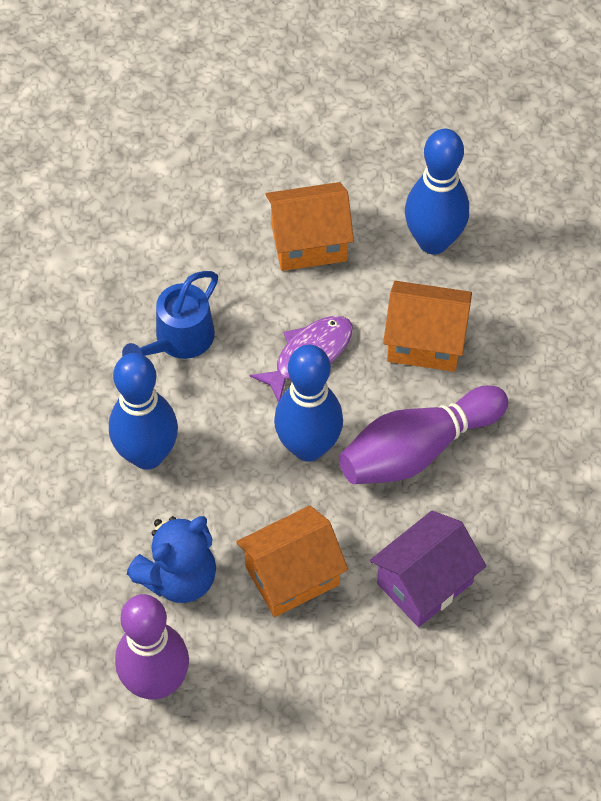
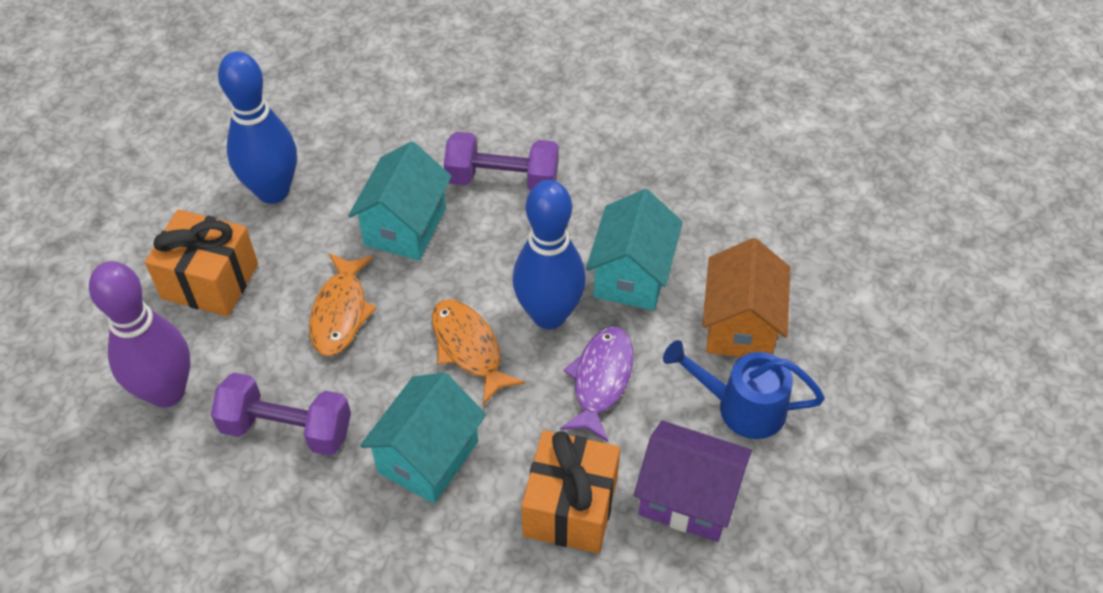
blue bowling pin: 3 -> 2
blue teddy bear: 1 -> 0
orange fish: 0 -> 2
orange gift: 0 -> 2
orange house: 3 -> 1
purple bowling pin: 2 -> 1
purple dumbbell: 0 -> 2
turquoise house: 0 -> 3

